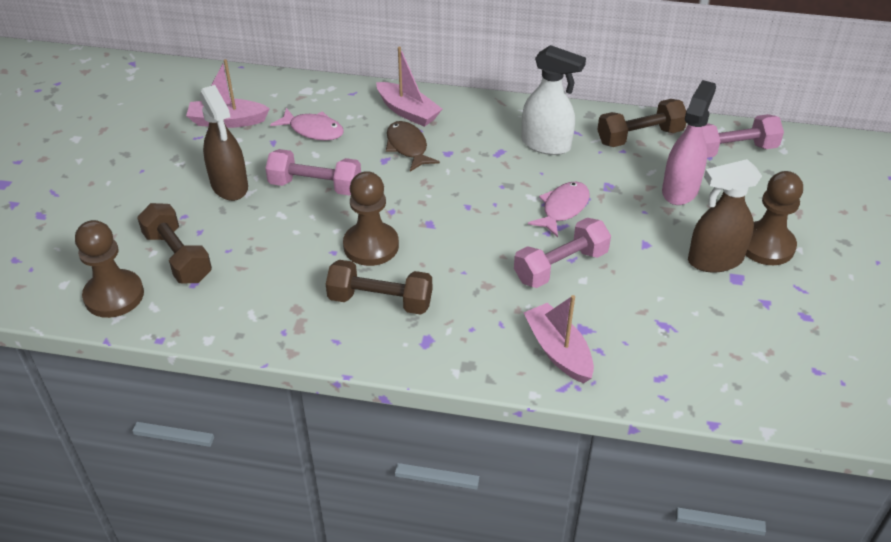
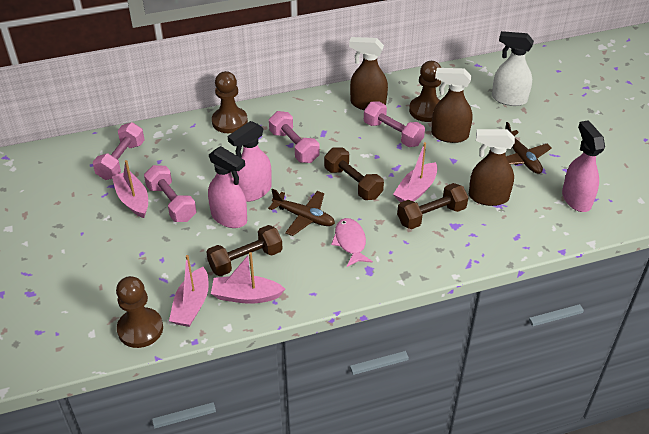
brown fish: 1 -> 0
brown plane: 0 -> 2
brown spray bottle: 2 -> 3
pink boat: 3 -> 4
pink dumbbell: 3 -> 4
pink fish: 2 -> 1
pink spray bottle: 1 -> 3

